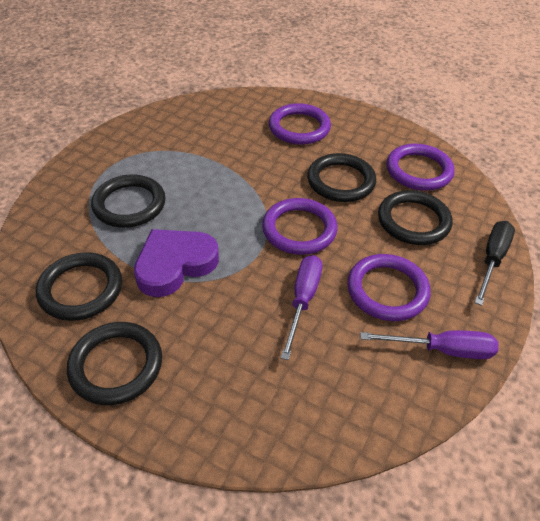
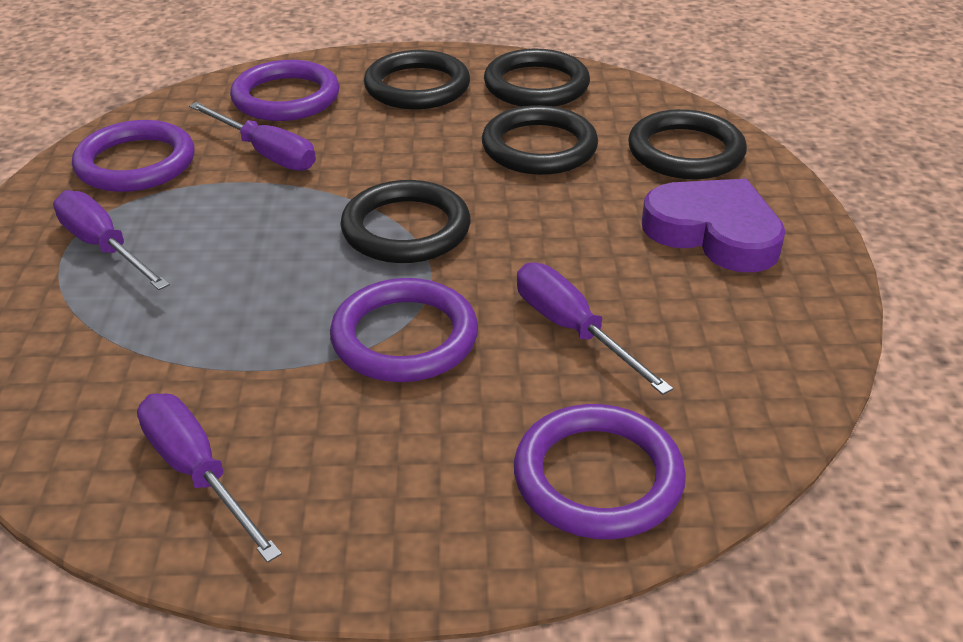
black screwdriver: 1 -> 0
purple screwdriver: 2 -> 4

